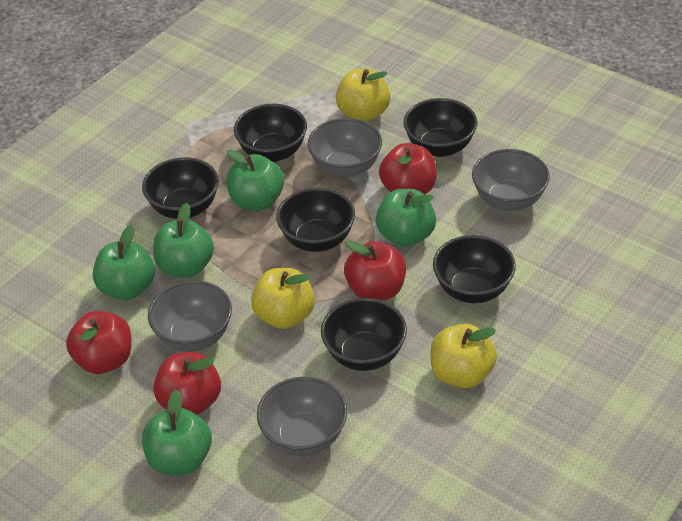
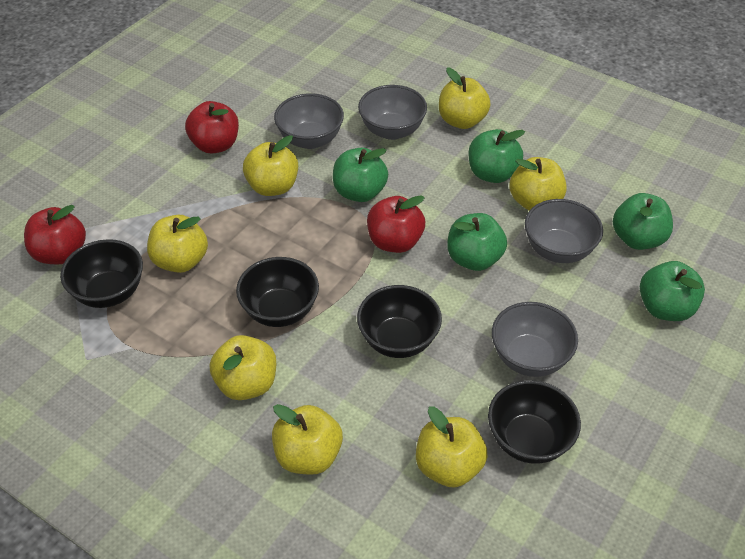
black bowl: 6 -> 4
red apple: 4 -> 3
yellow apple: 3 -> 7

